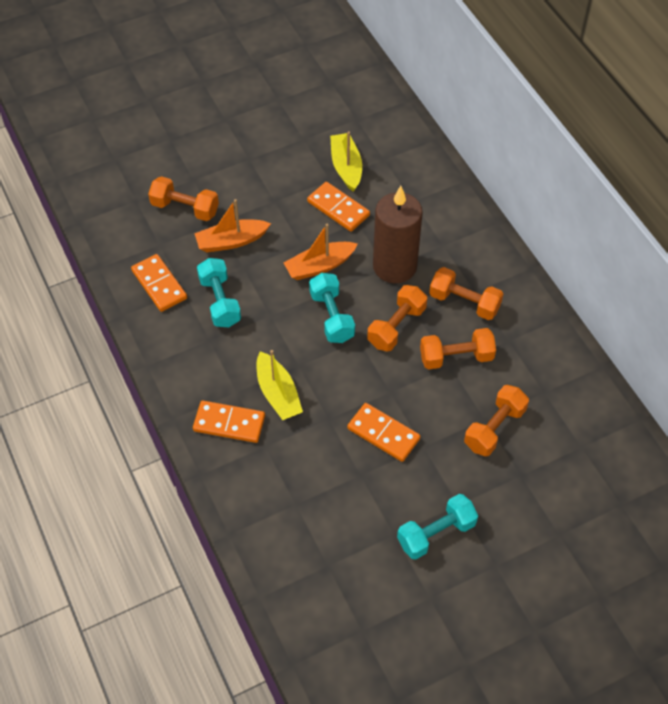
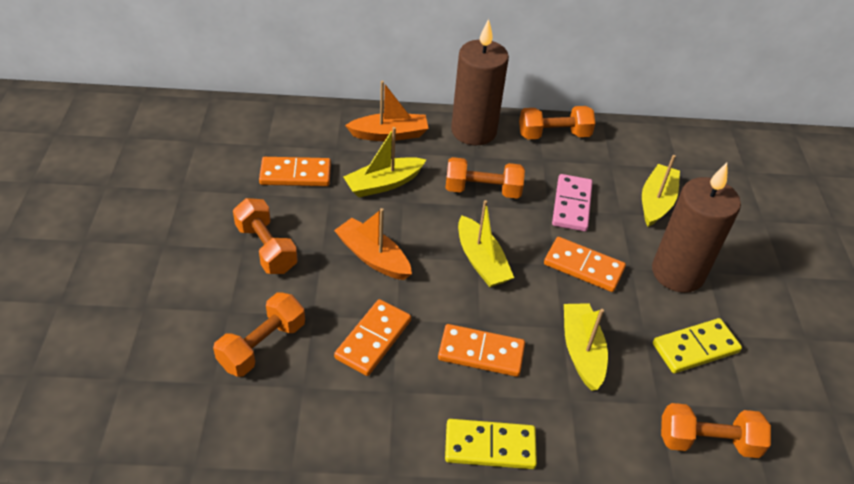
brown candle: 1 -> 2
pink domino: 0 -> 1
turquoise dumbbell: 3 -> 0
yellow boat: 2 -> 4
yellow domino: 0 -> 2

